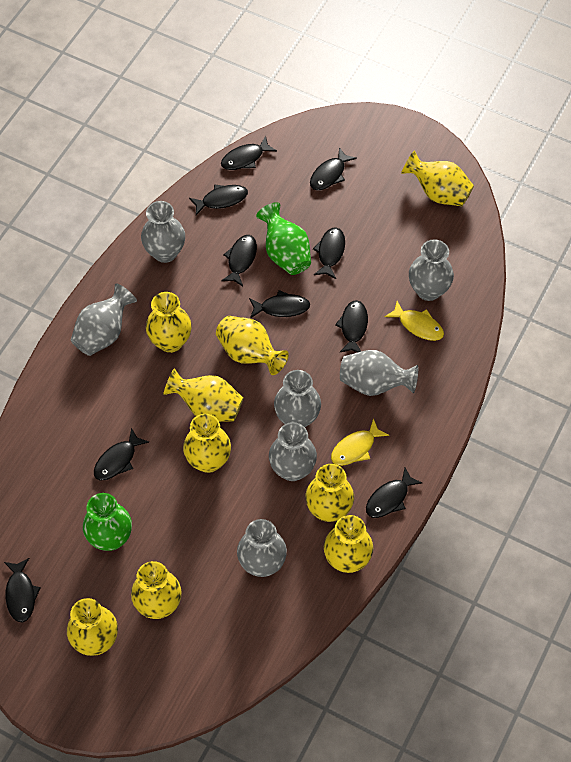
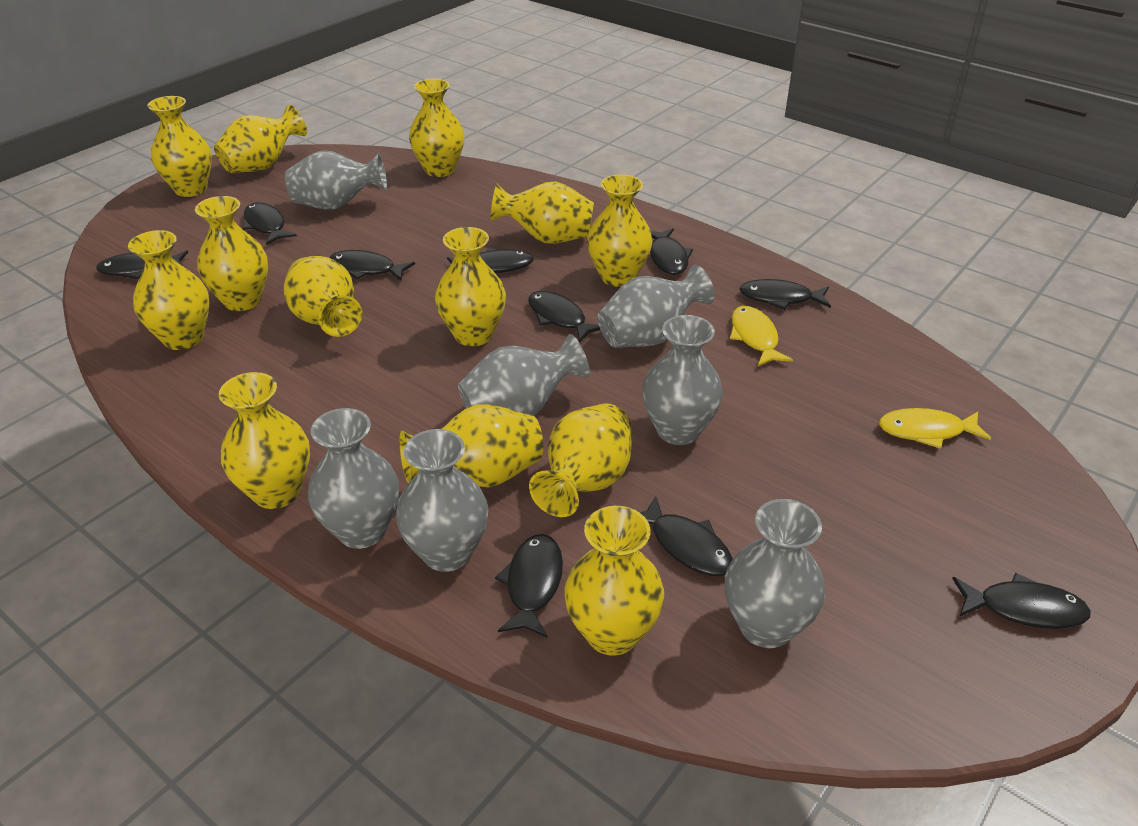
green vase: 2 -> 0
yellow vase: 9 -> 13

